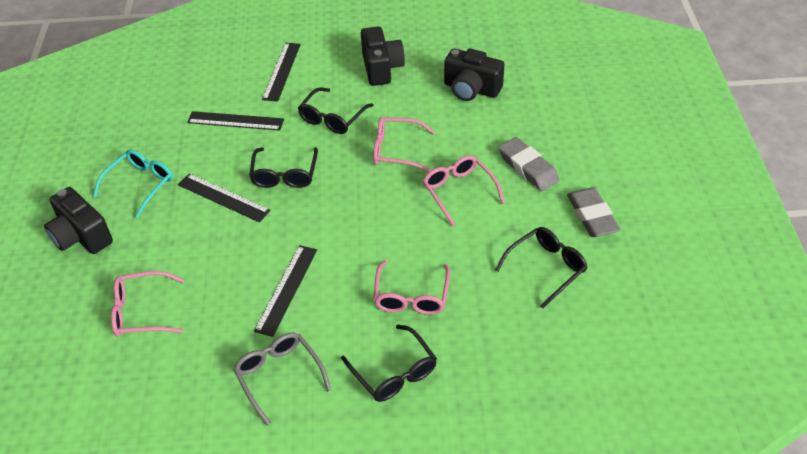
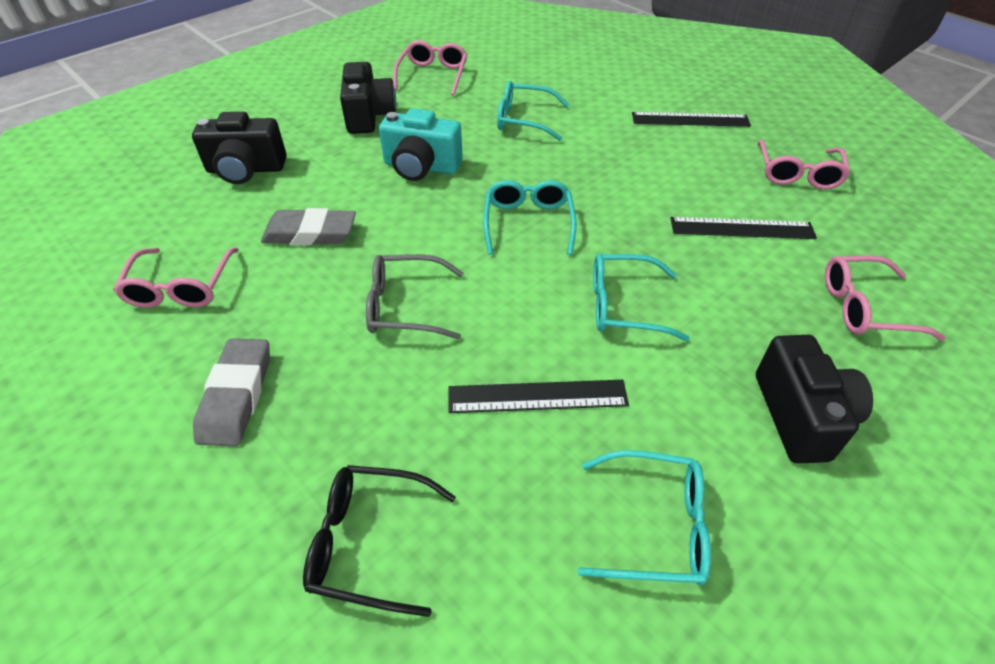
black glasses: 4 -> 1
black ruler: 4 -> 3
turquoise camera: 0 -> 1
turquoise glasses: 1 -> 4

